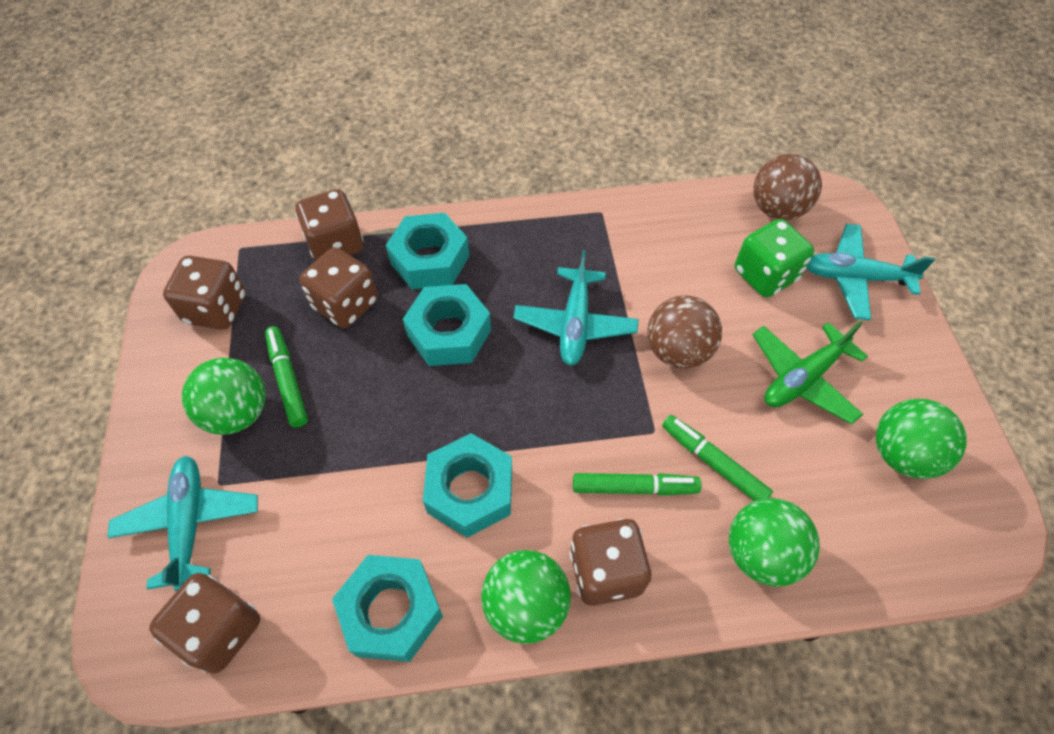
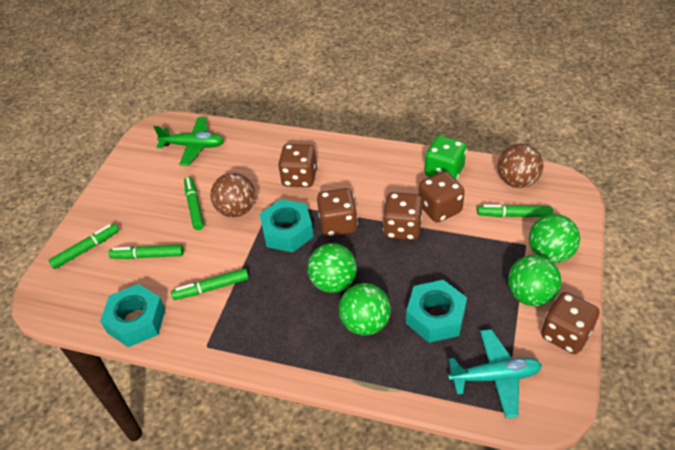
green marker: 3 -> 5
turquoise nut: 4 -> 3
turquoise plane: 3 -> 1

